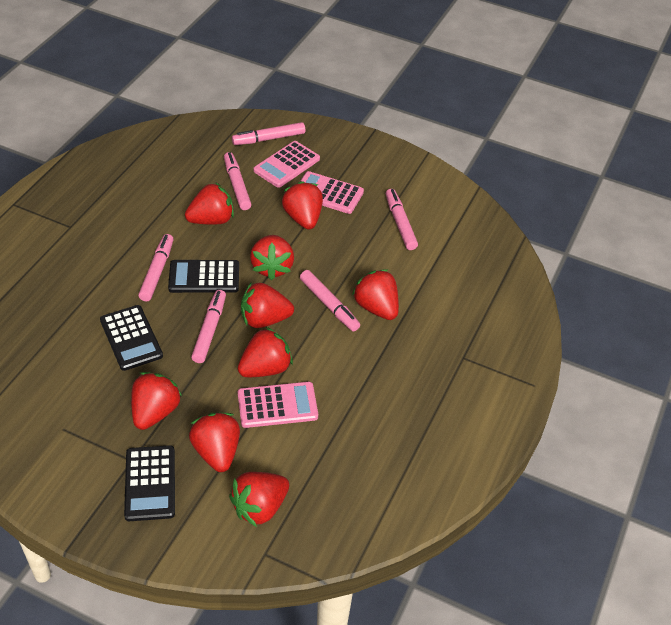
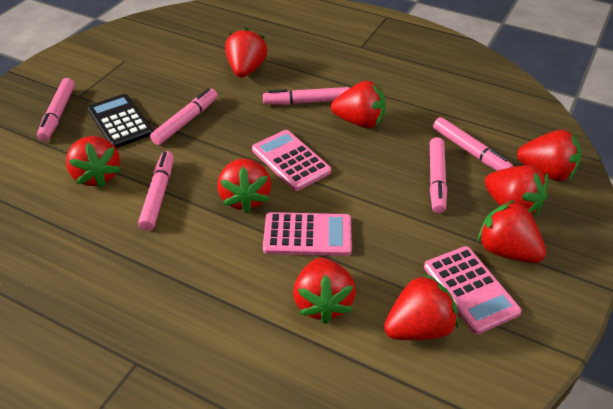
black calculator: 3 -> 1

